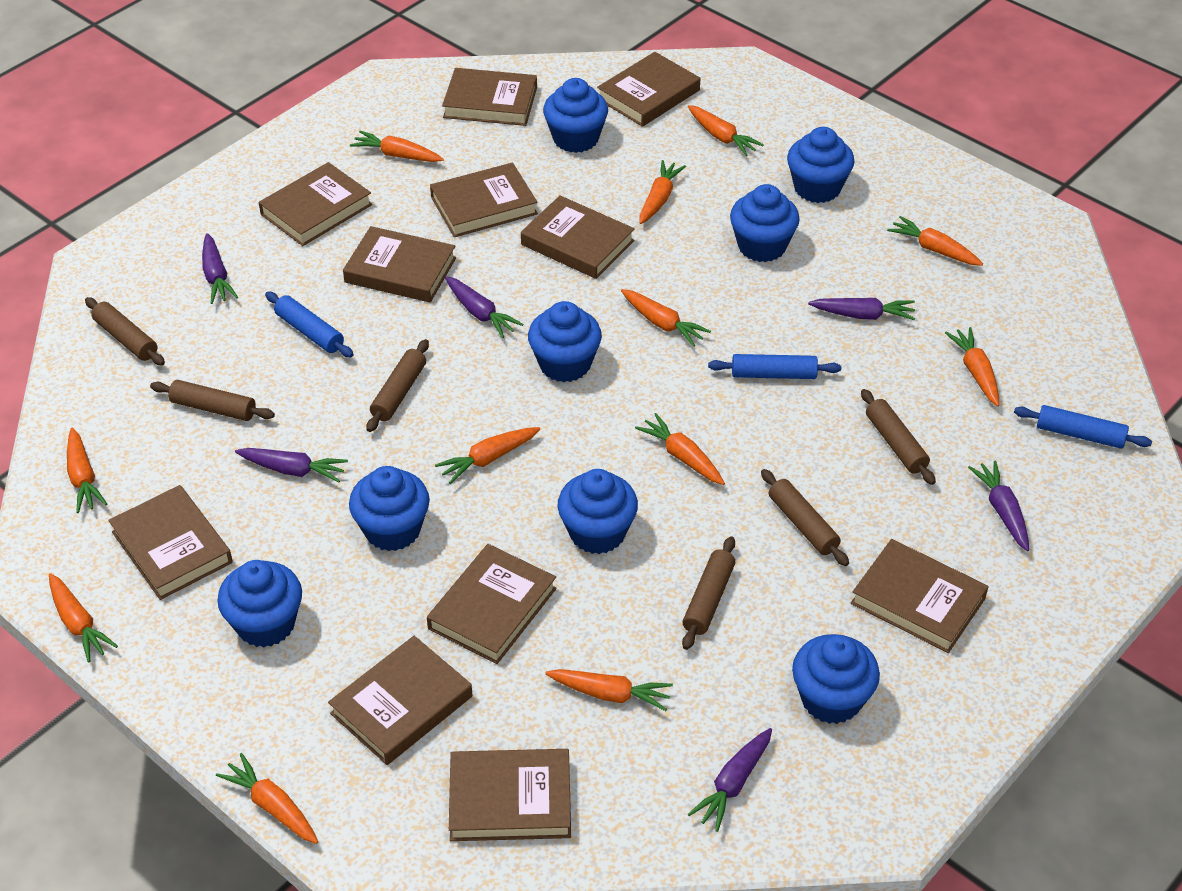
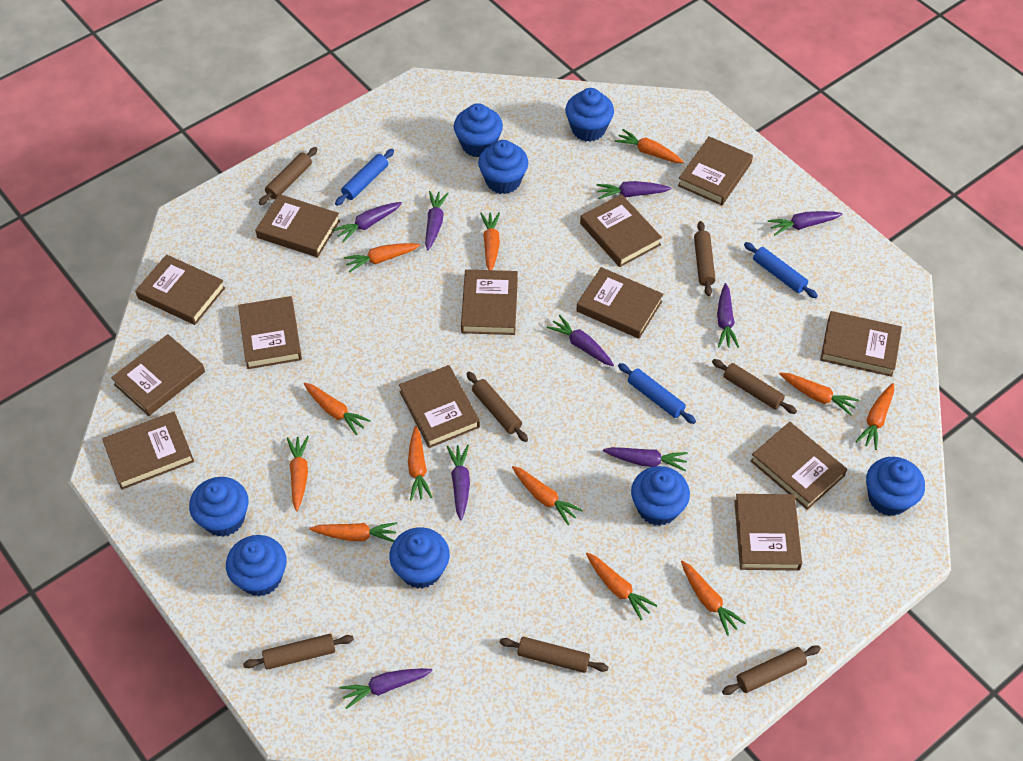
brown book: 11 -> 13
brown rolling pin: 6 -> 7
purple carrot: 6 -> 9

